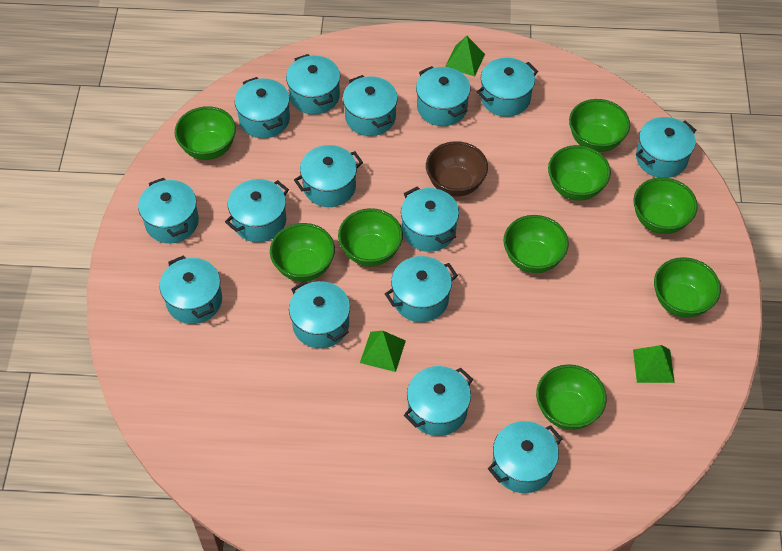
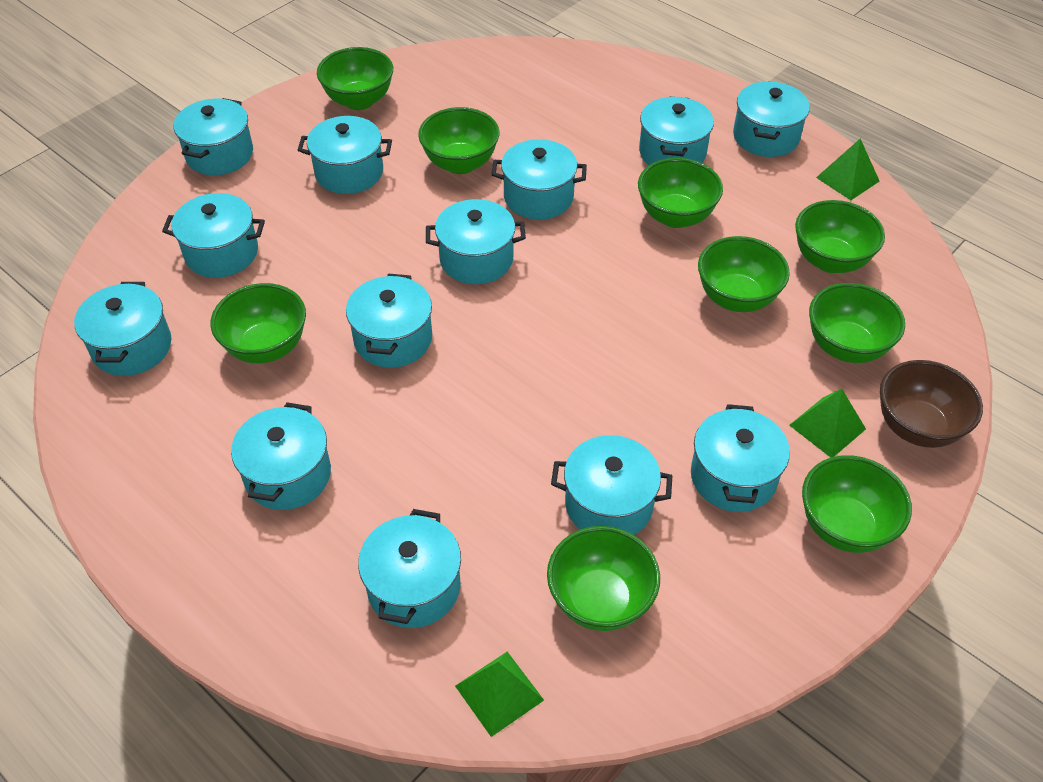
turquoise pot: 15 -> 13

